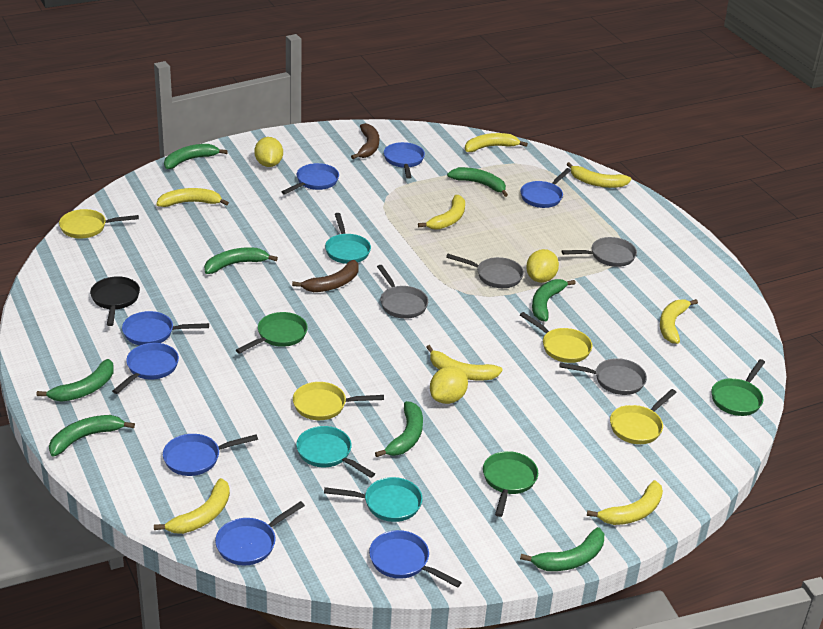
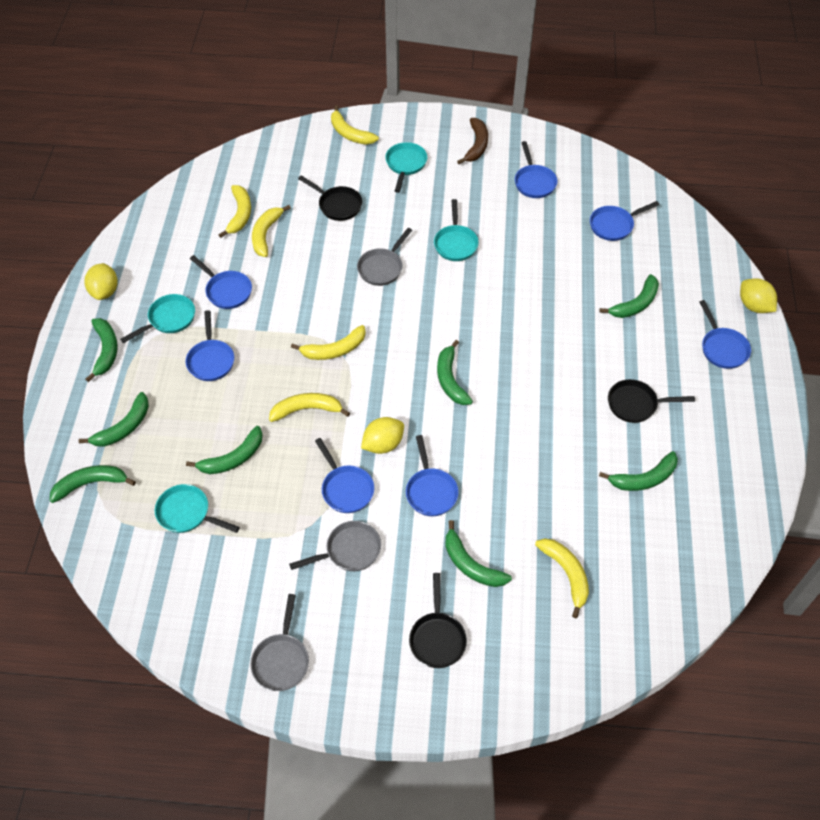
black pan: 1 -> 3
blue pan: 8 -> 7
brown banana: 2 -> 1
green pan: 3 -> 0
grey pan: 4 -> 3
turquoise pan: 3 -> 4
yellow banana: 8 -> 6
yellow pan: 4 -> 0

